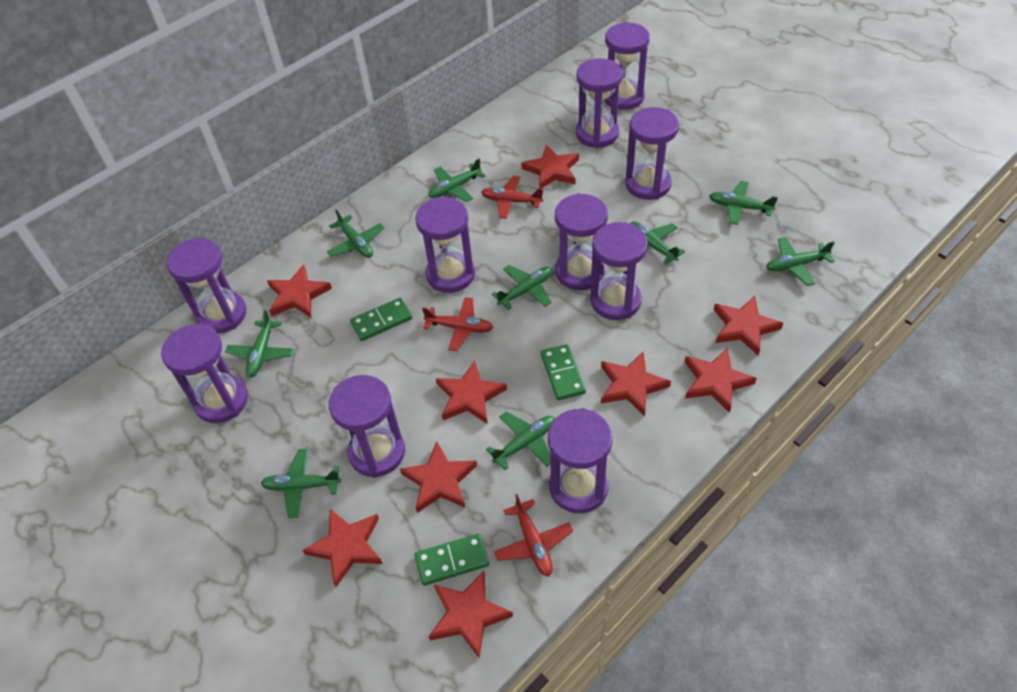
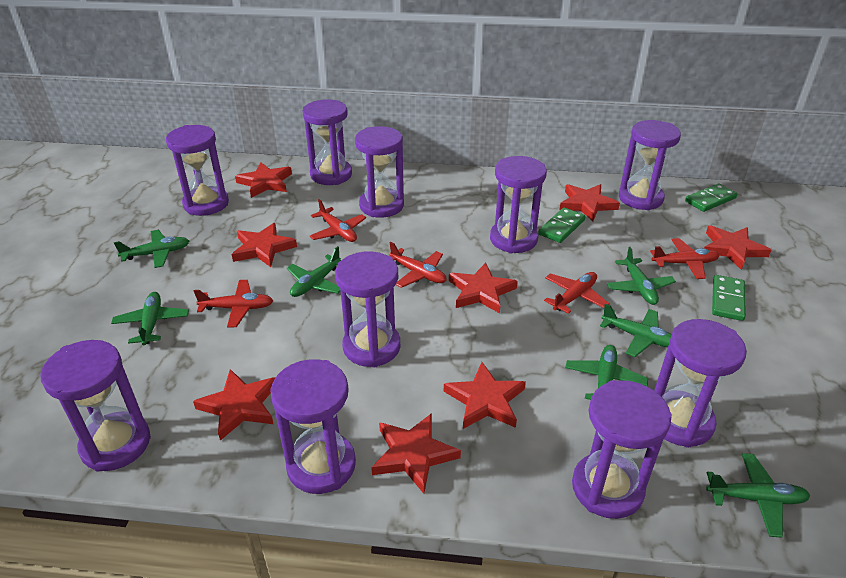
green plane: 9 -> 7
red plane: 3 -> 5
red star: 9 -> 8

